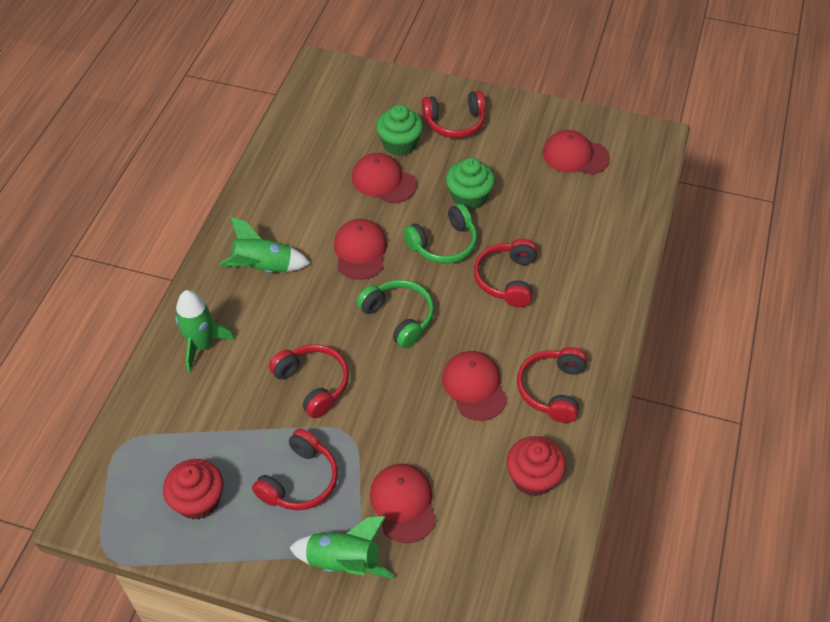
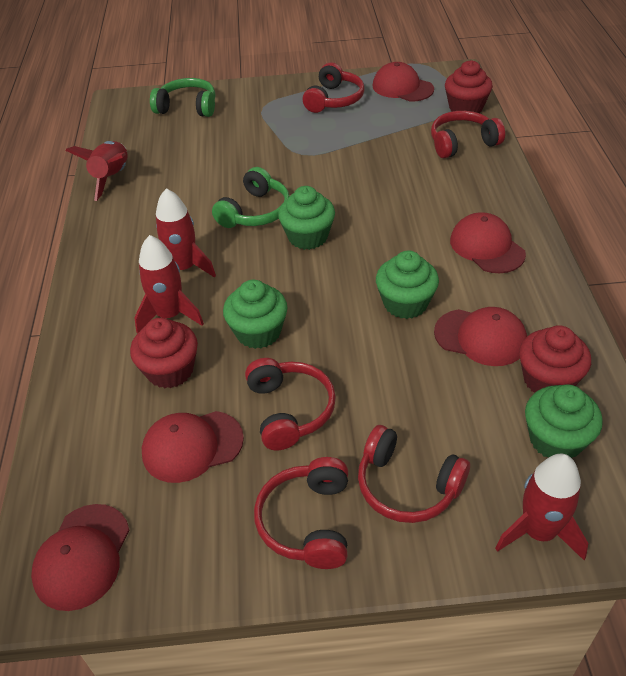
green cupcake: 2 -> 4
green rocket: 3 -> 0
red cupcake: 2 -> 3
red rocket: 0 -> 4

